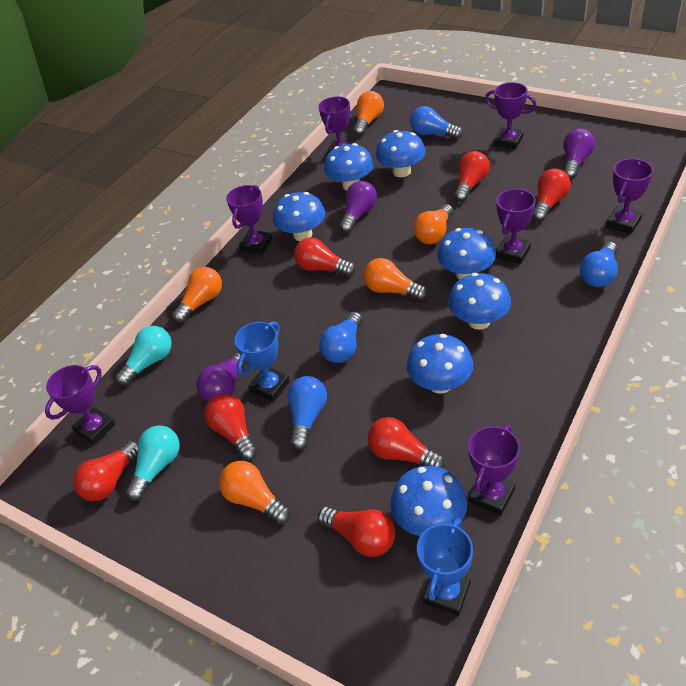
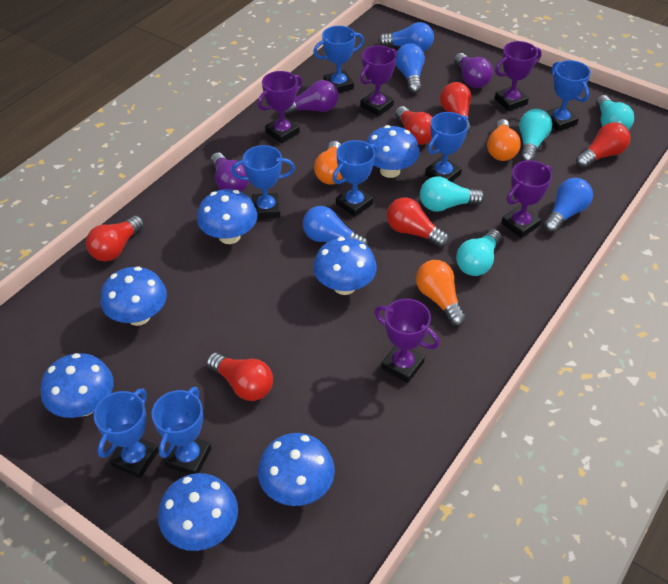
blue trophy: 2 -> 7
orange light bulb: 5 -> 3
purple trophy: 7 -> 5
red light bulb: 7 -> 6
turquoise light bulb: 2 -> 4

